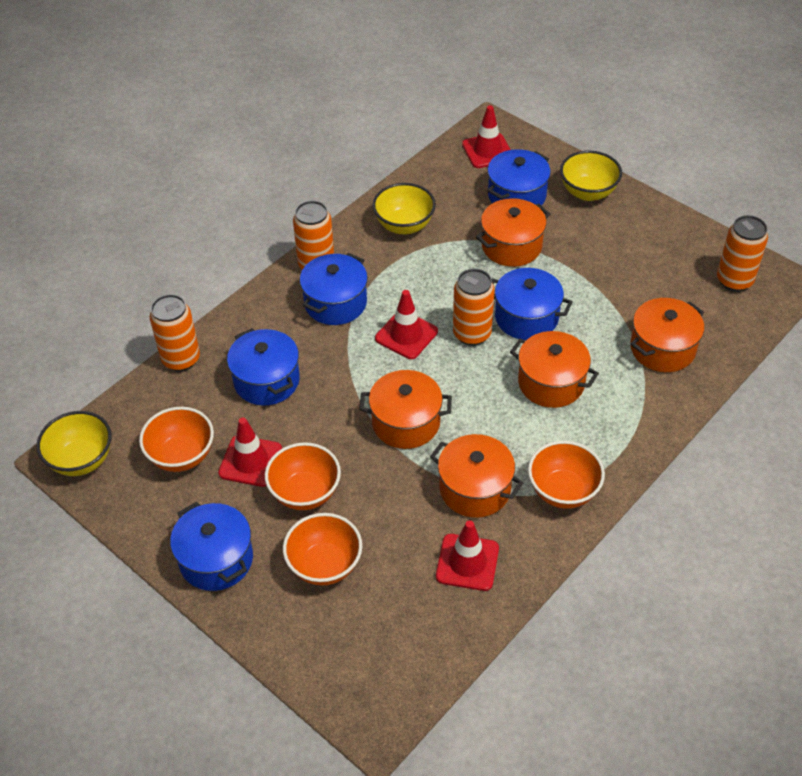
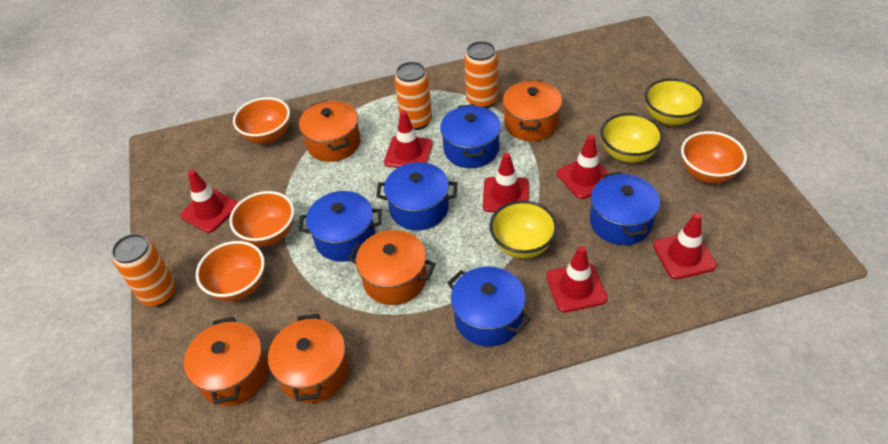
orange can: 4 -> 3
red traffic cone: 4 -> 6

